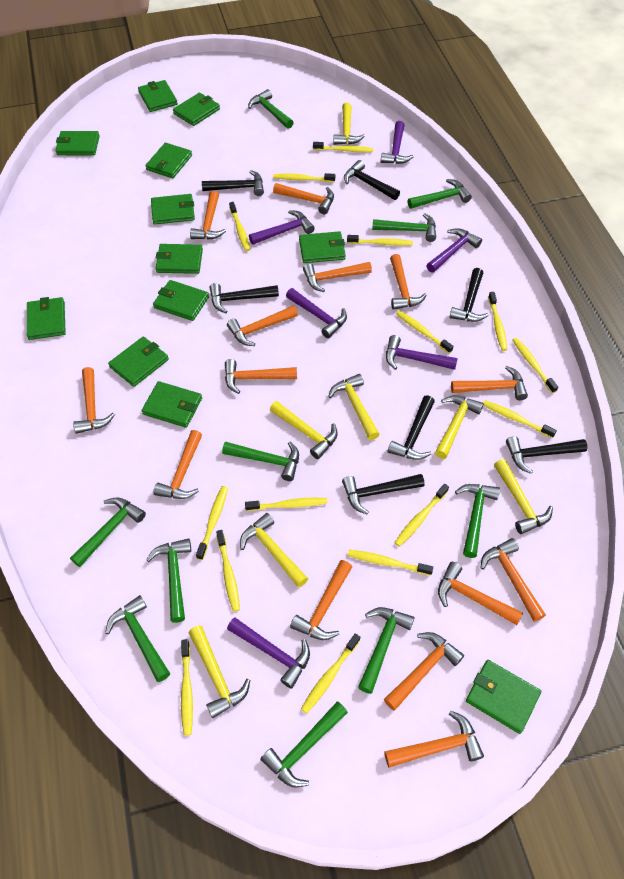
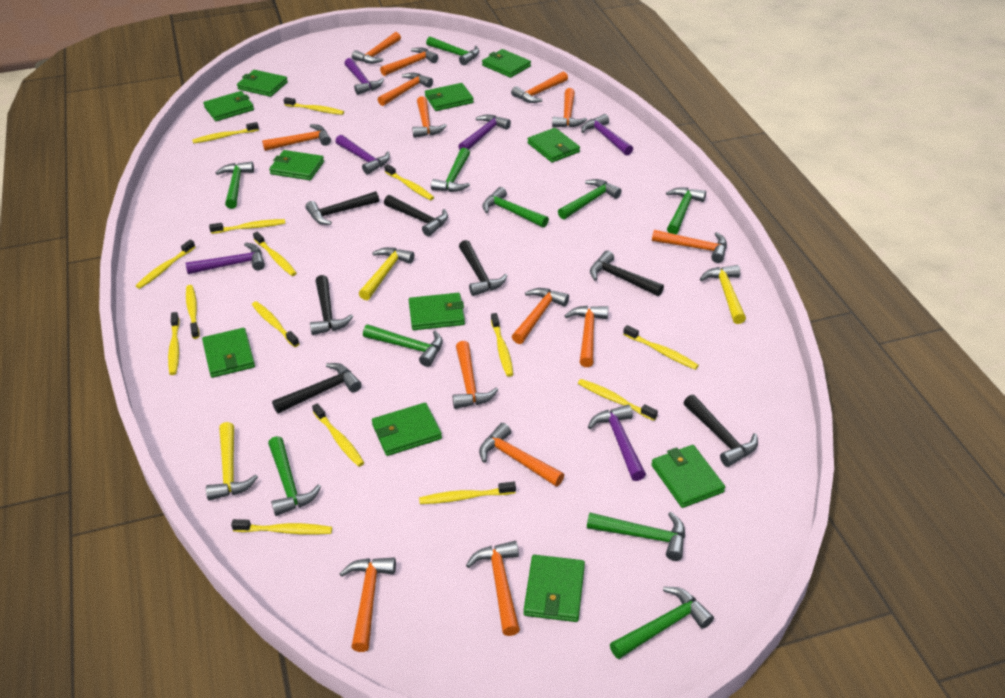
green wallet: 12 -> 11
yellow hammer: 7 -> 3

